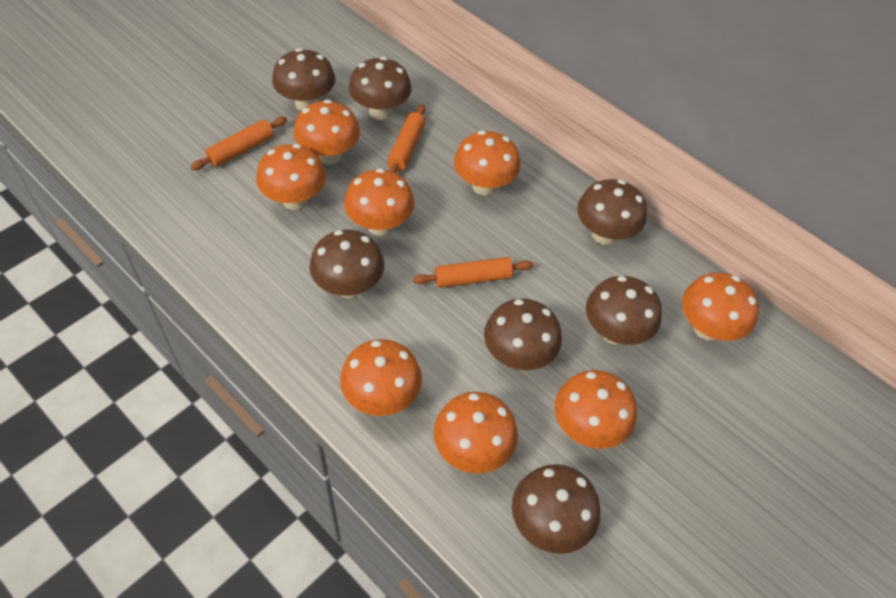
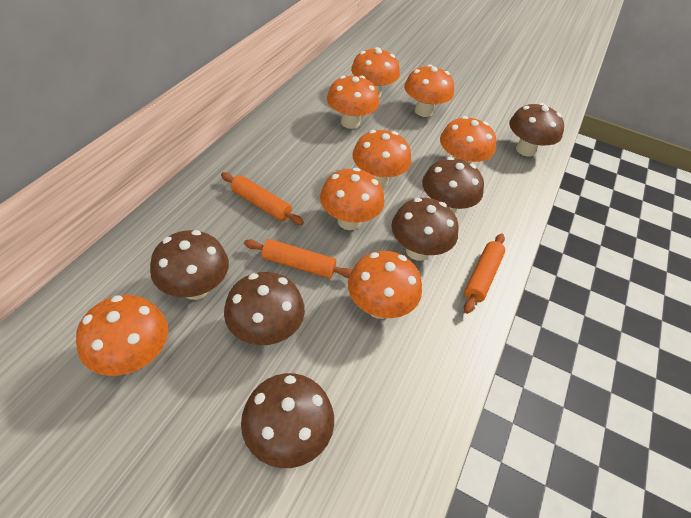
brown mushroom: 7 -> 6

